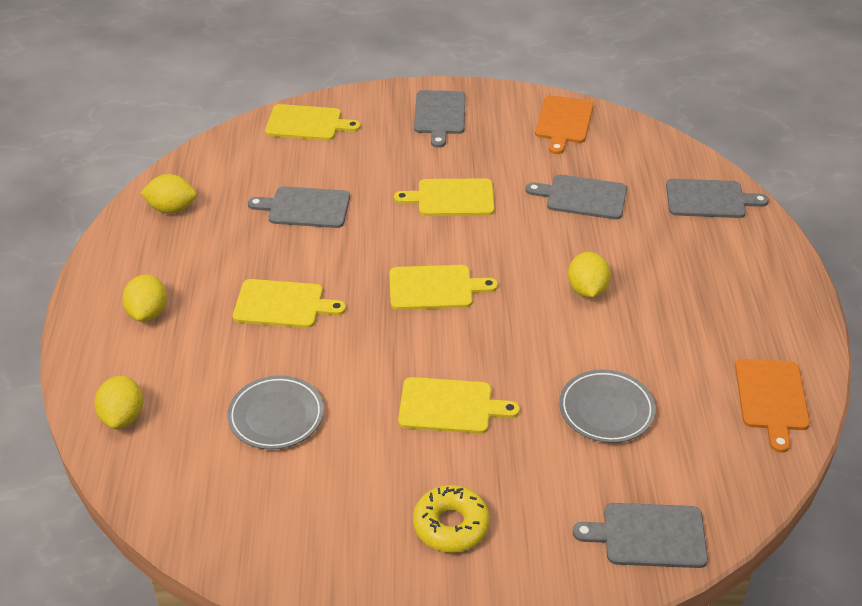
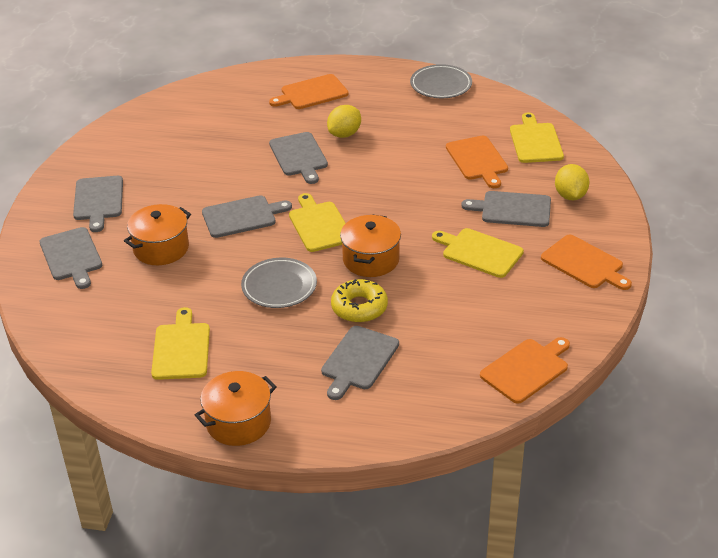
grey cutting board: 5 -> 6
orange cutting board: 2 -> 4
orange pot: 0 -> 3
yellow cutting board: 5 -> 4
yellow lemon: 4 -> 2

